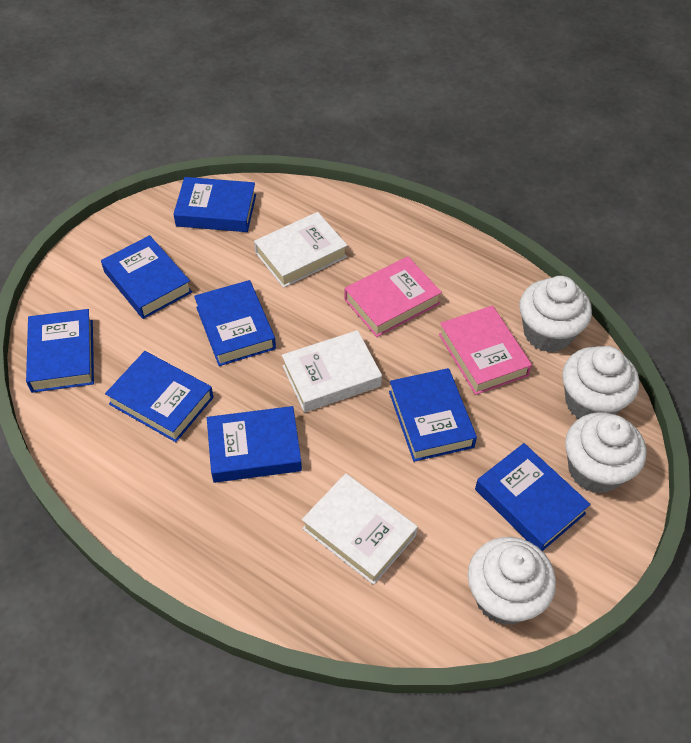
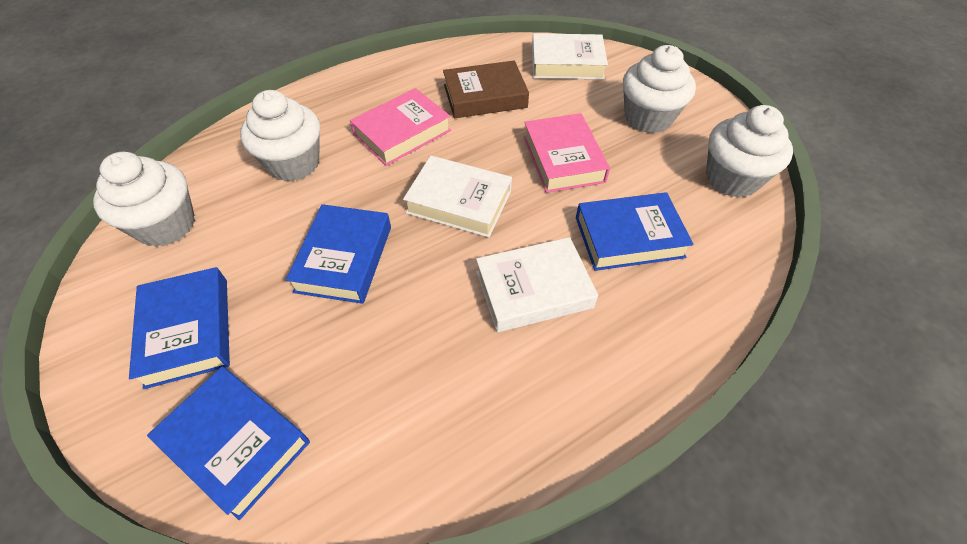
blue book: 8 -> 4
brown book: 0 -> 1

